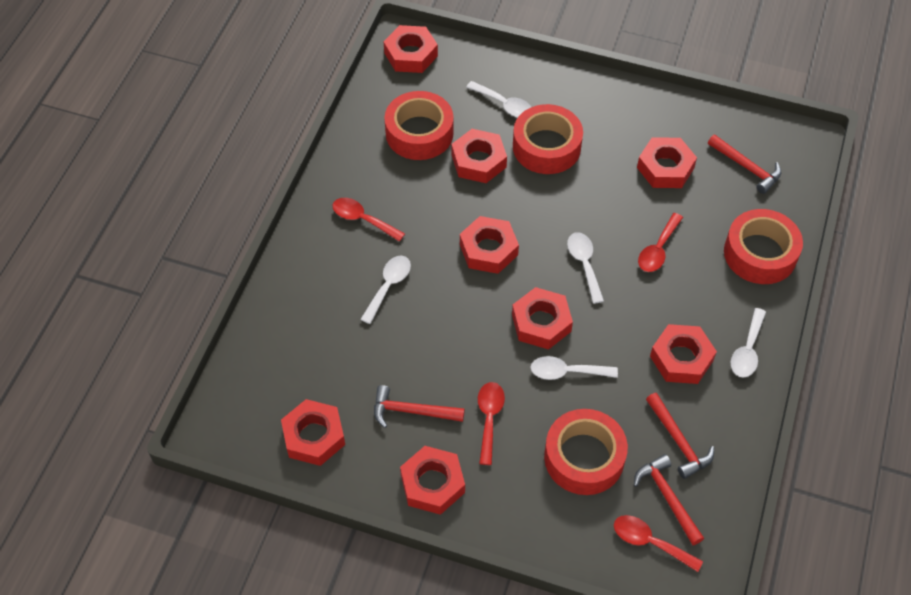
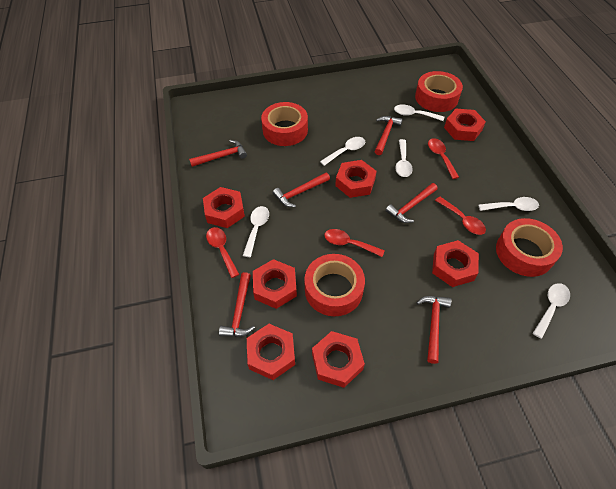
red hammer: 4 -> 6
red nut: 8 -> 7
white spoon: 5 -> 6

